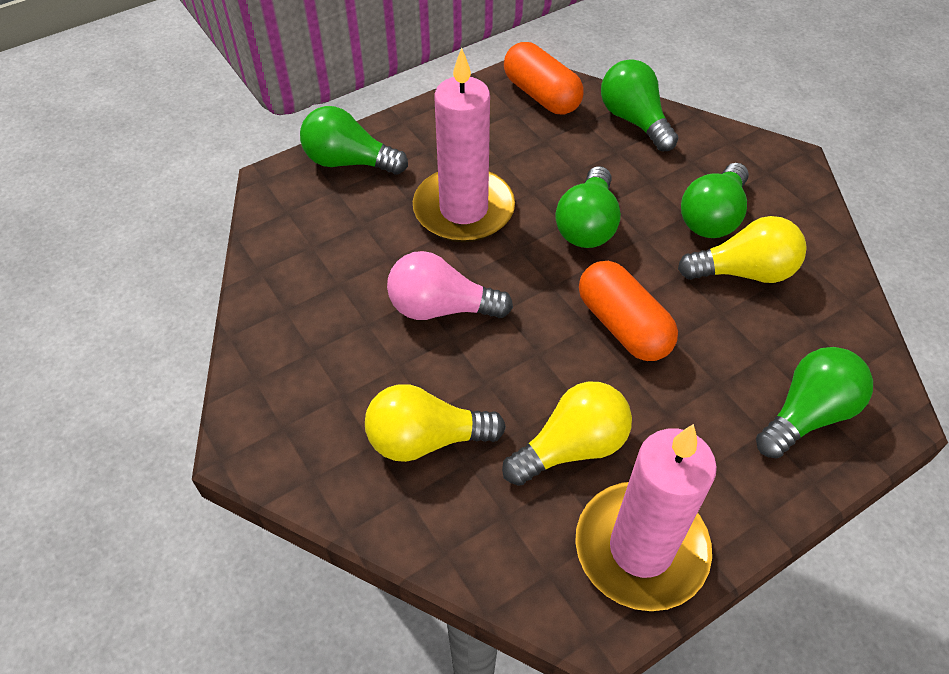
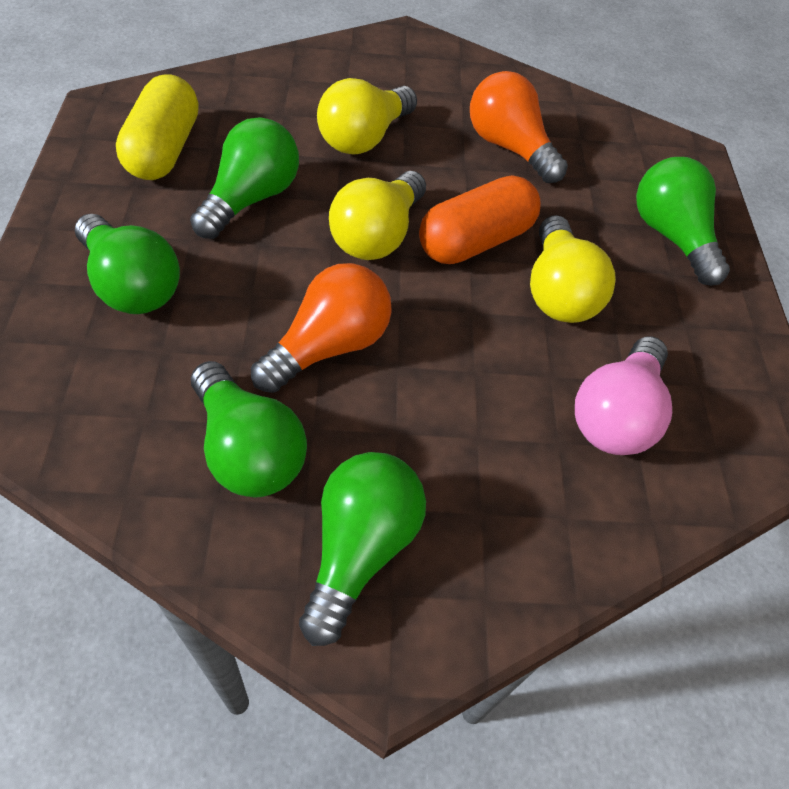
orange capsule: 2 -> 1
orange light bulb: 0 -> 2
pink candle: 2 -> 0
yellow capsule: 0 -> 1

